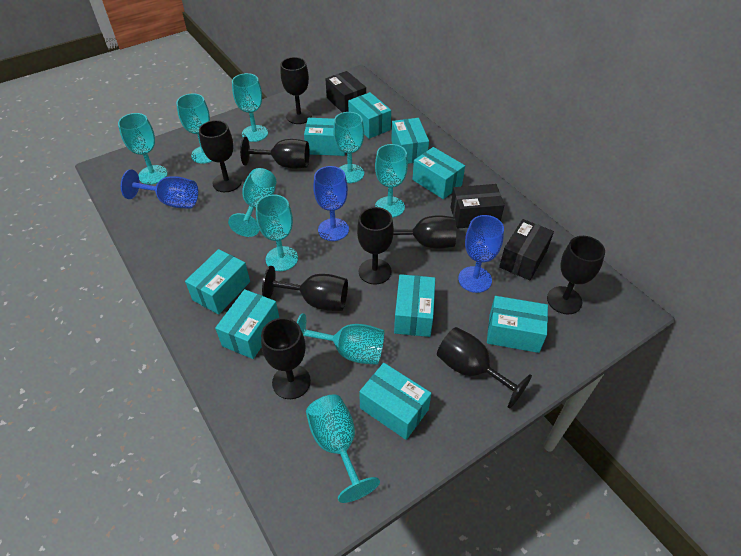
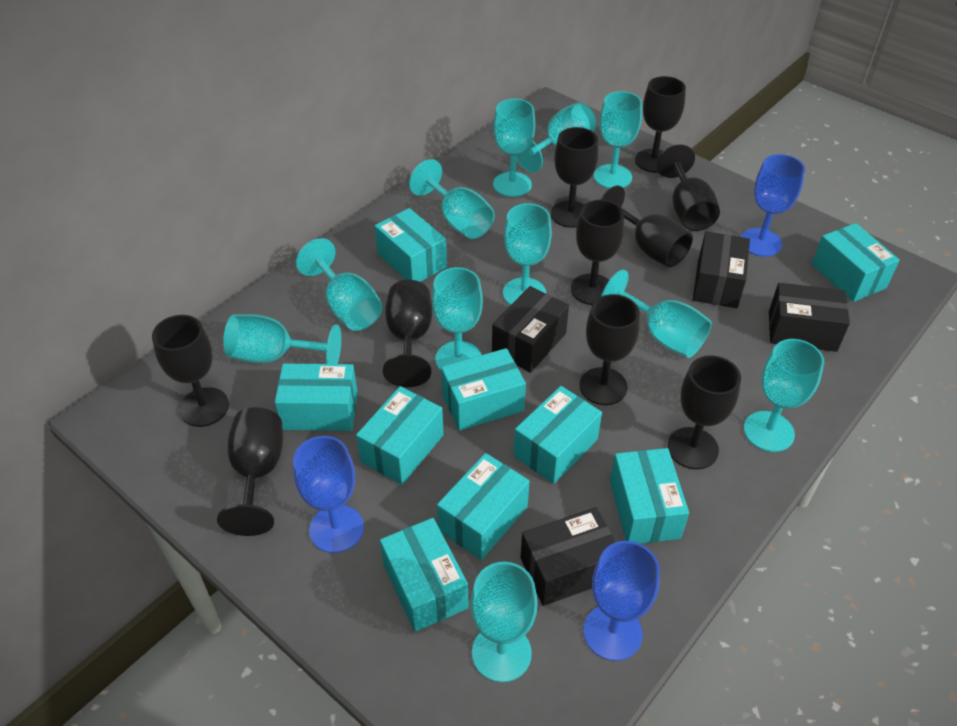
black box: 3 -> 4
black goblet: 9 -> 10
turquoise goblet: 9 -> 11

